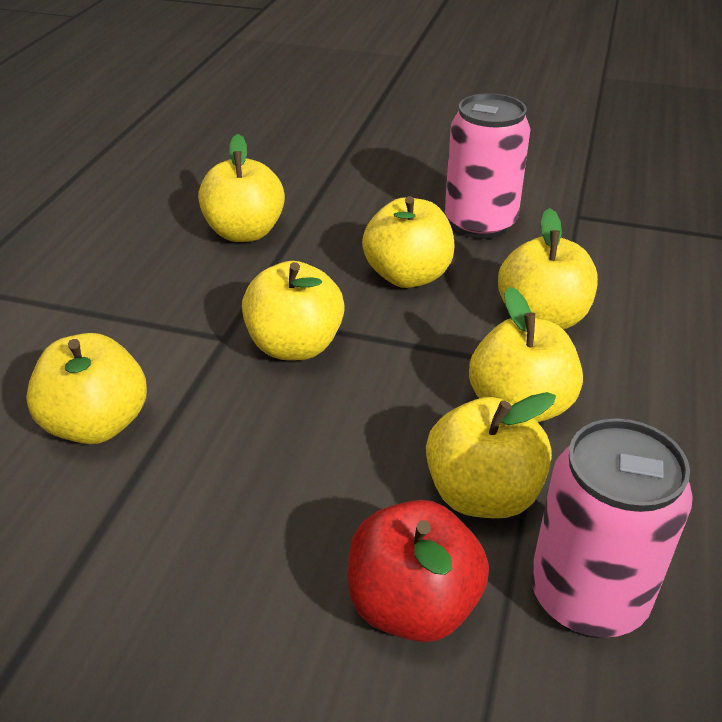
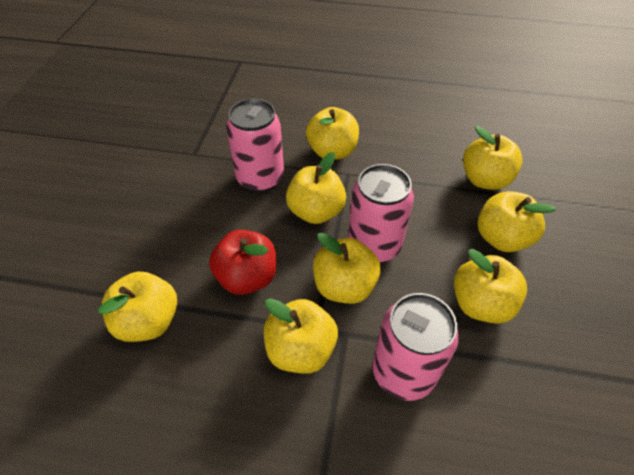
pink can: 2 -> 3
yellow apple: 7 -> 8

